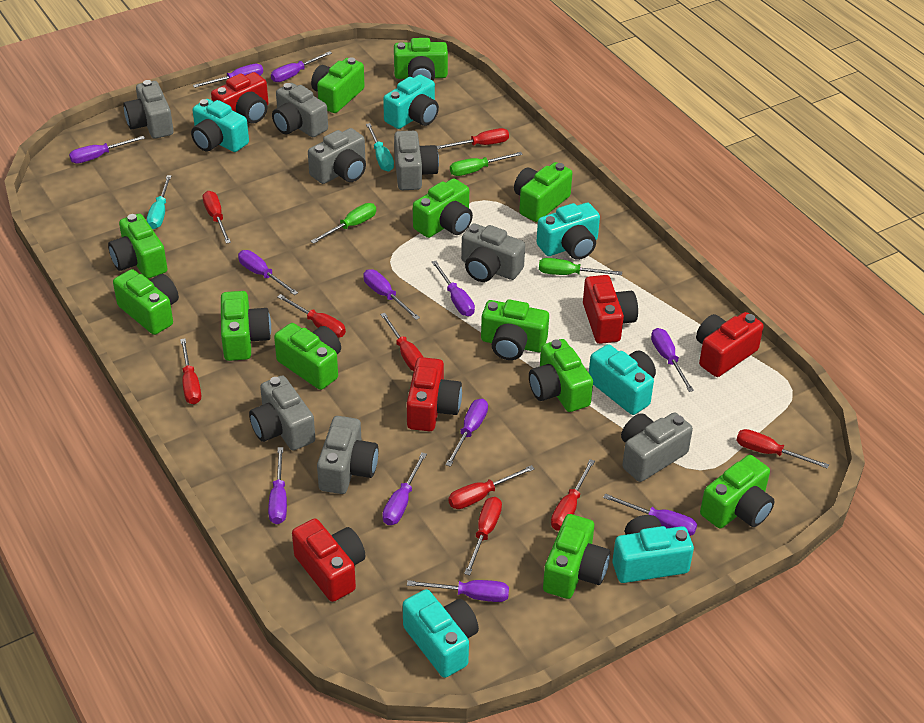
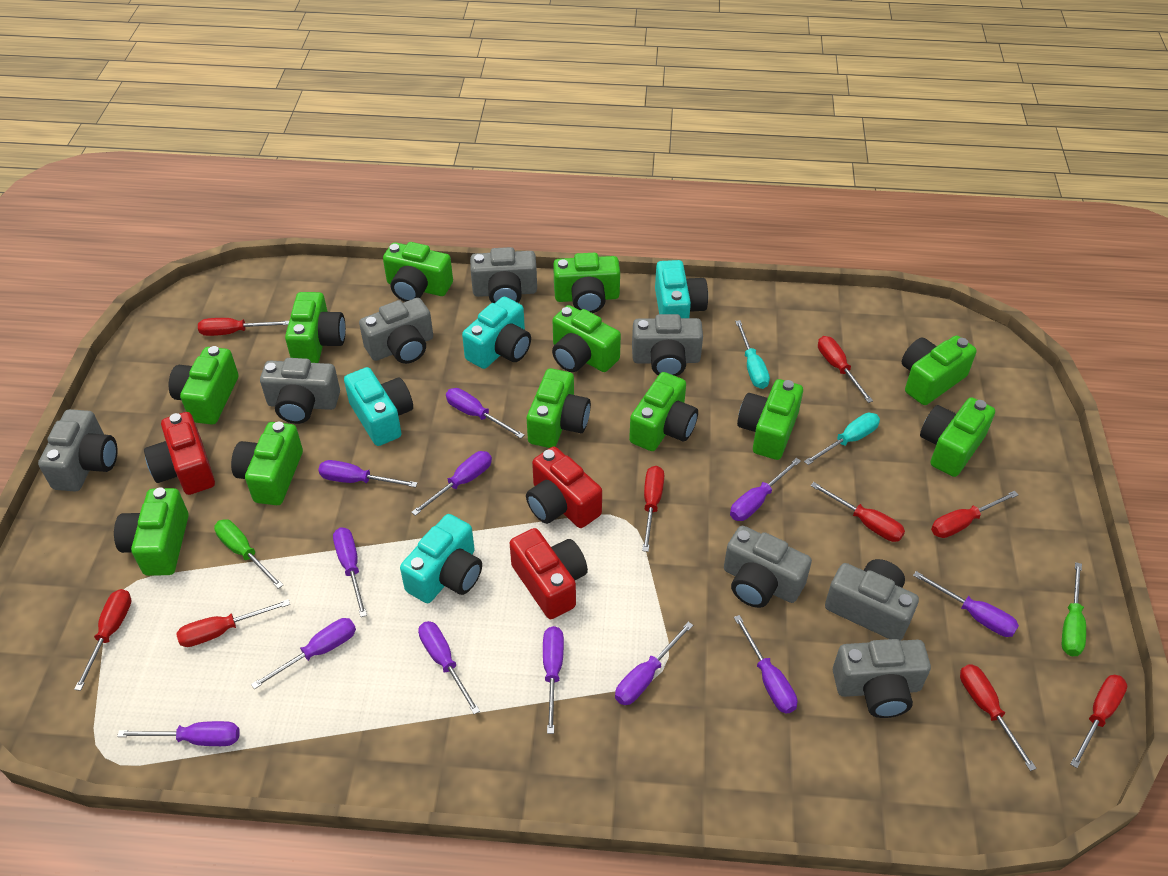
green screwdriver: 3 -> 2
red camera: 5 -> 3
turquoise camera: 6 -> 4

